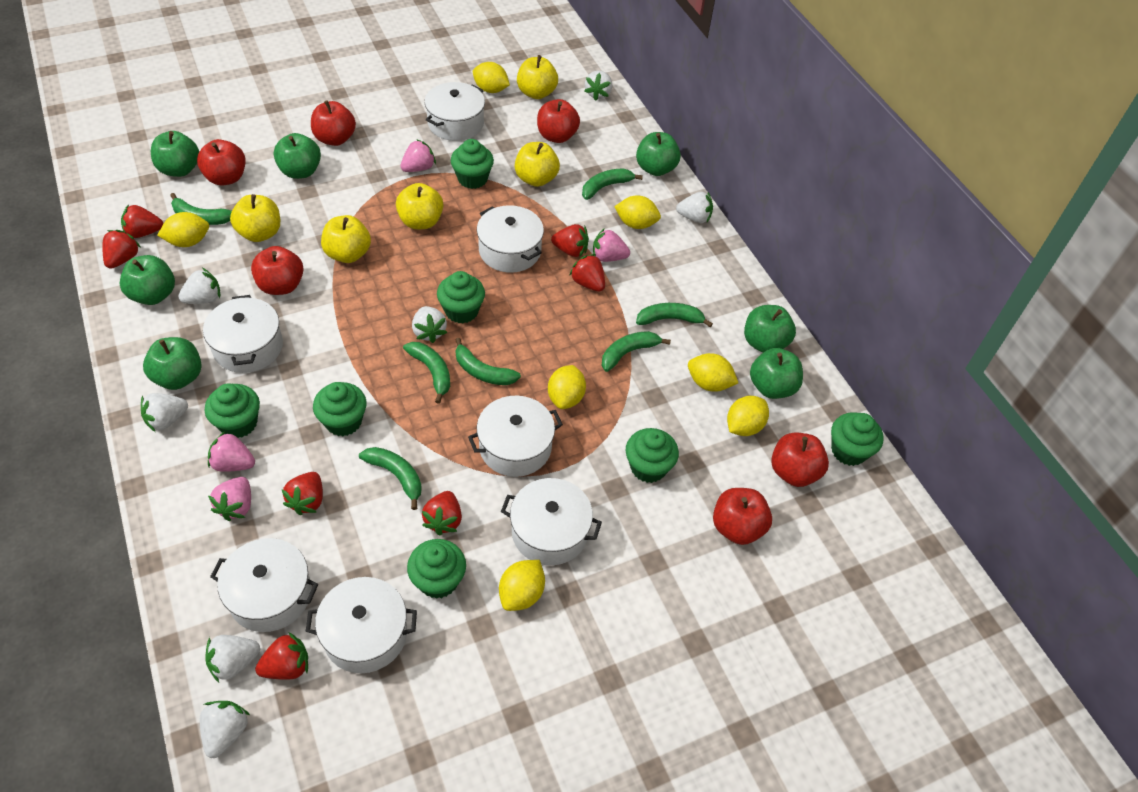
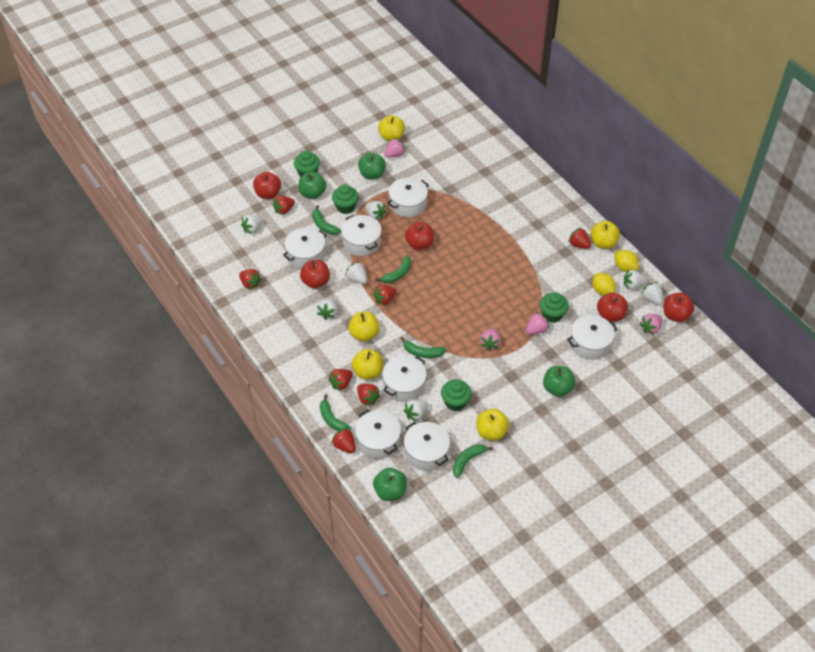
green apple: 7 -> 4
green banana: 7 -> 5
green cupcake: 7 -> 4
red apple: 6 -> 5
yellow lemon: 7 -> 2

